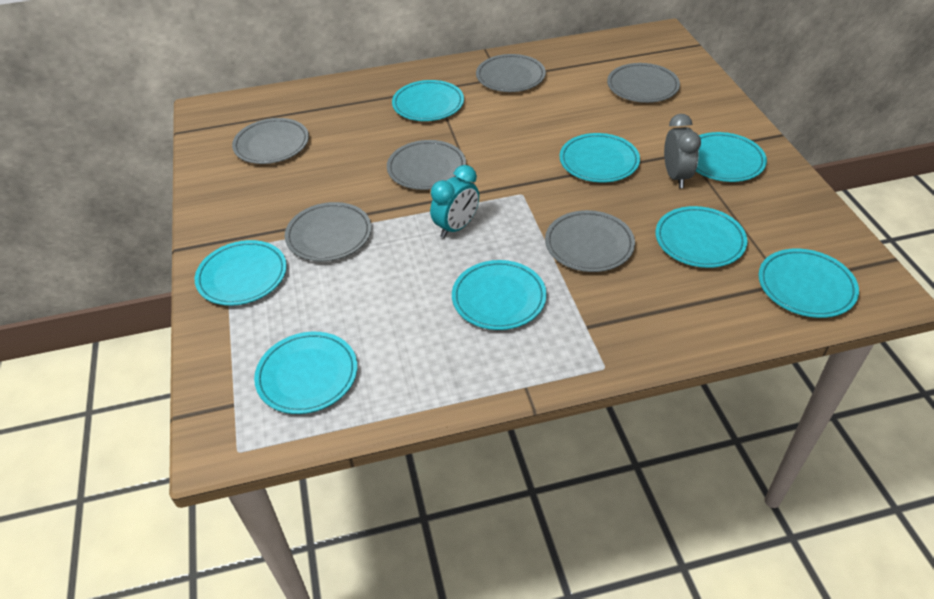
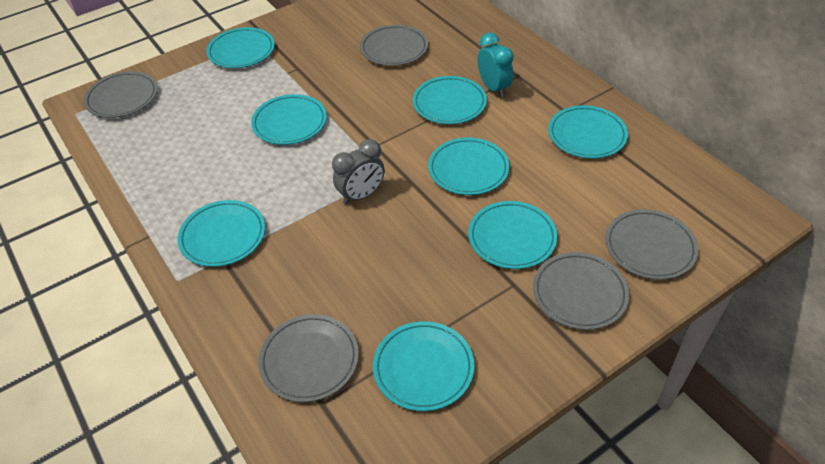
grey plate: 6 -> 5

